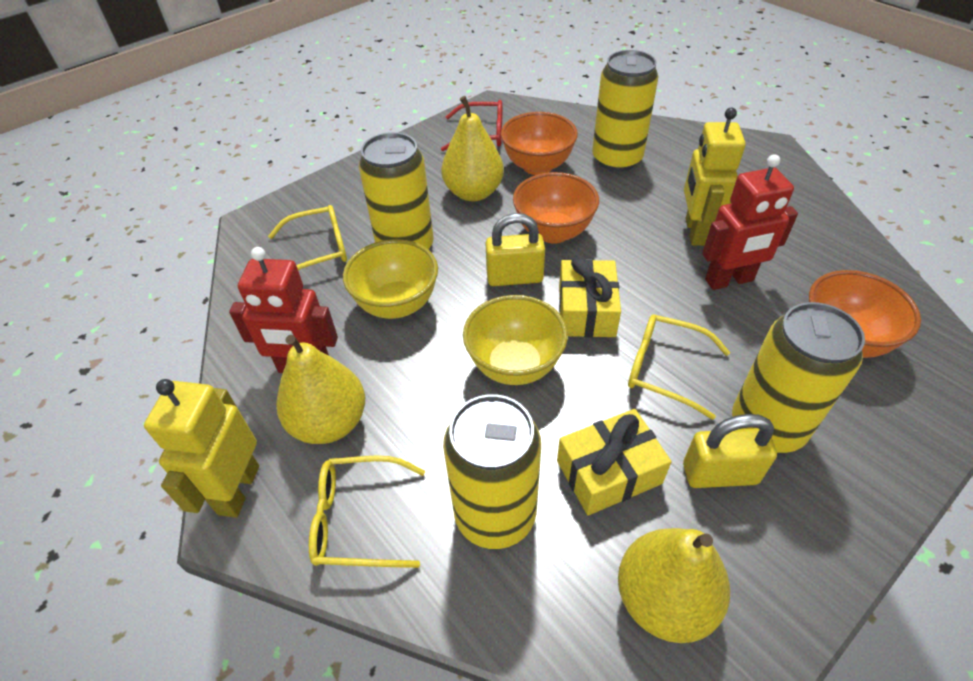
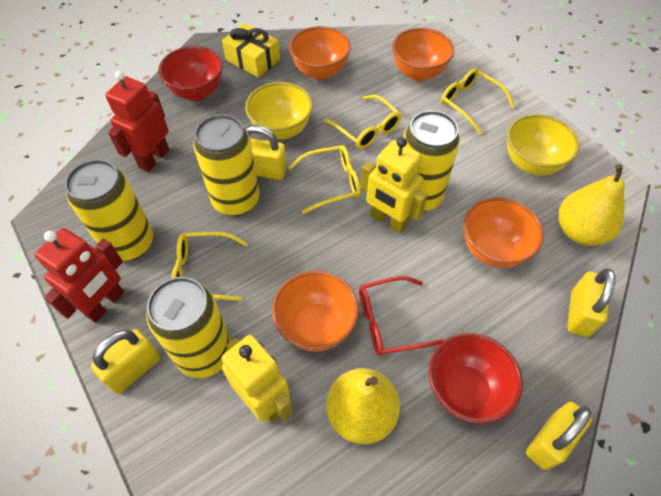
orange bowl: 3 -> 4
red bowl: 0 -> 2
yellow gift: 2 -> 1
yellow glasses: 3 -> 4
yellow padlock: 2 -> 4
yellow pear: 3 -> 2

